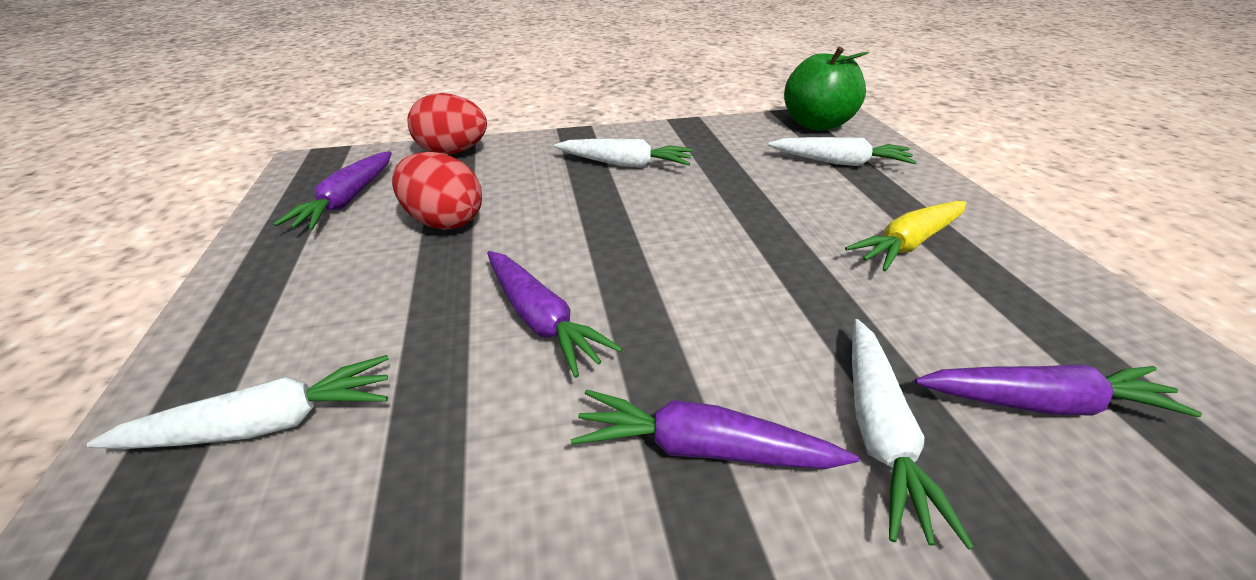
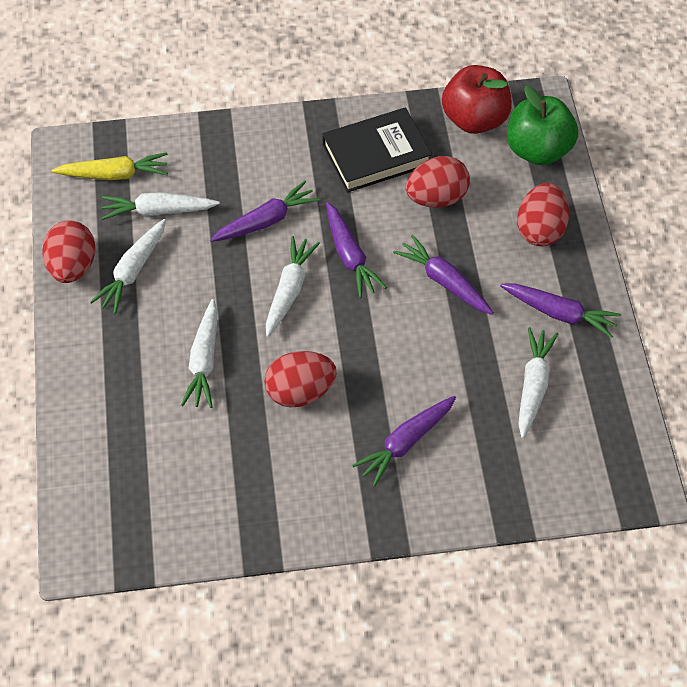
black book: 0 -> 1
purple carrot: 4 -> 5
red apple: 0 -> 1
red egg: 2 -> 4
white carrot: 4 -> 5

